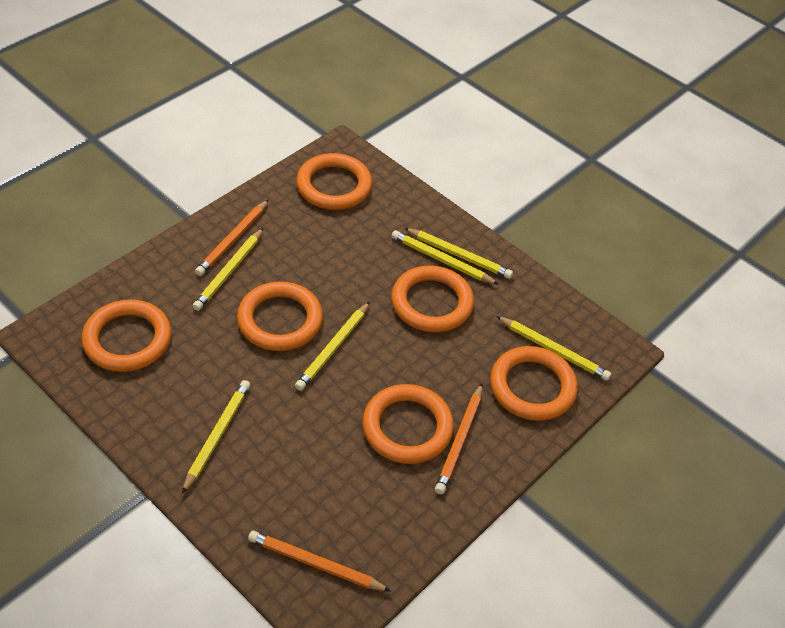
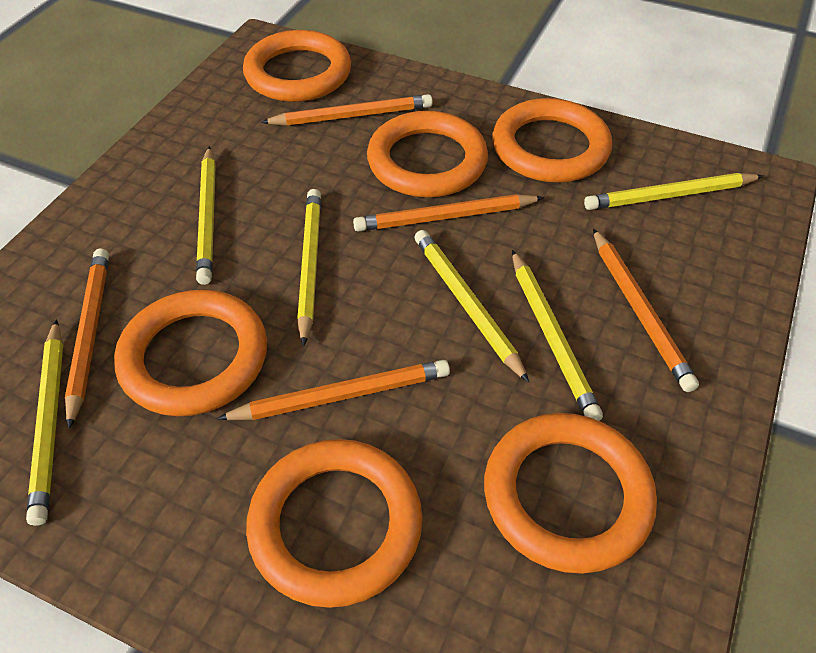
orange pencil: 3 -> 5

